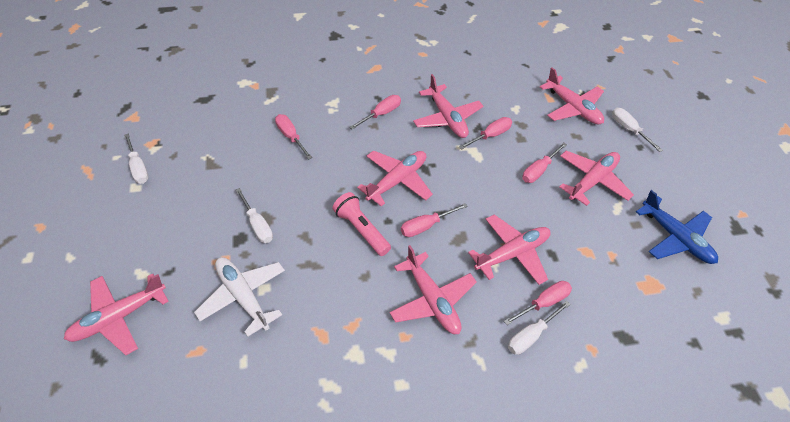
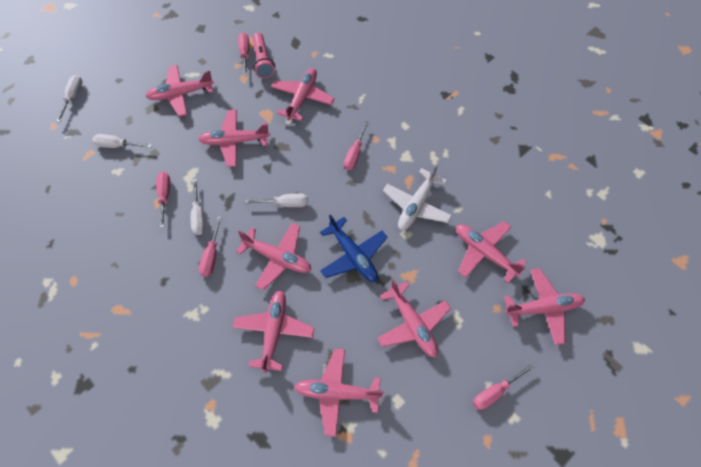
pink plane: 7 -> 9
pink screwdriver: 6 -> 5

